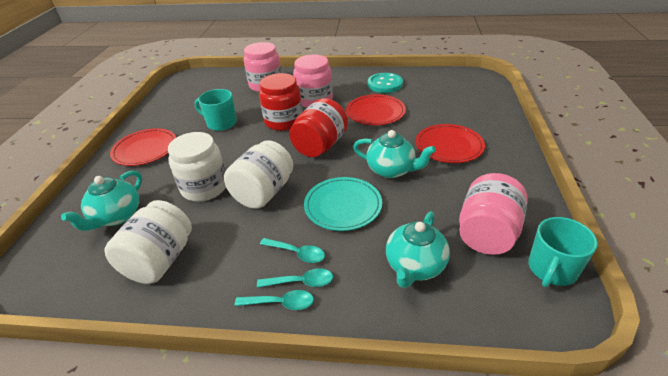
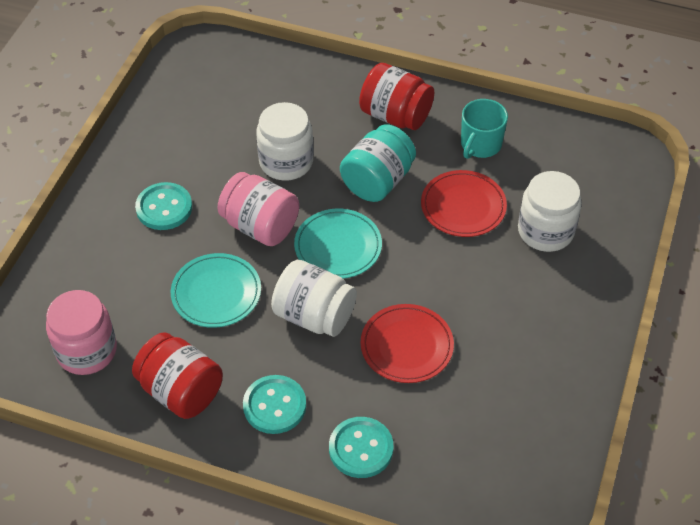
pink jar: 3 -> 2
red plate: 3 -> 2
turquoise button: 1 -> 3
turquoise jar: 0 -> 1
turquoise mug: 2 -> 1
turquoise plate: 1 -> 2
turquoise spoon: 3 -> 0
turquoise teapot: 3 -> 0

